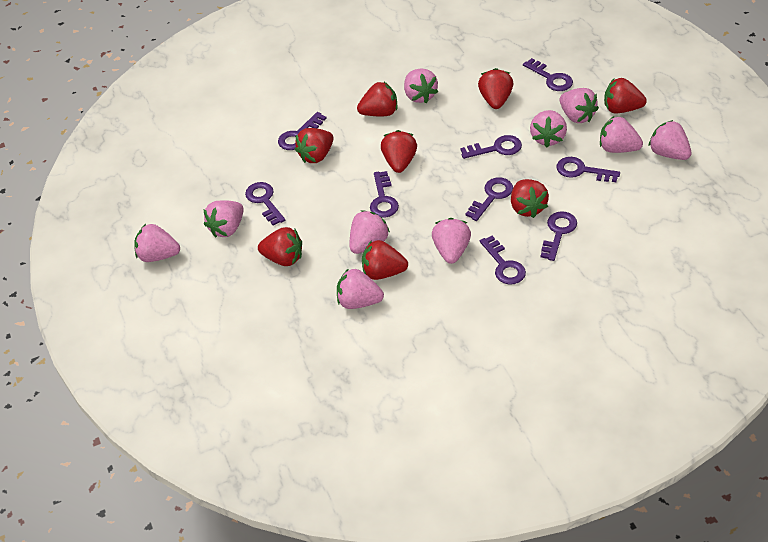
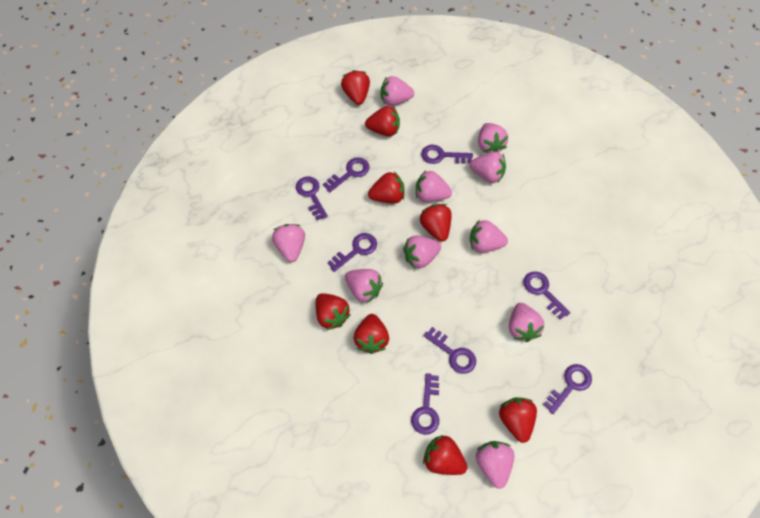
purple key: 9 -> 8

